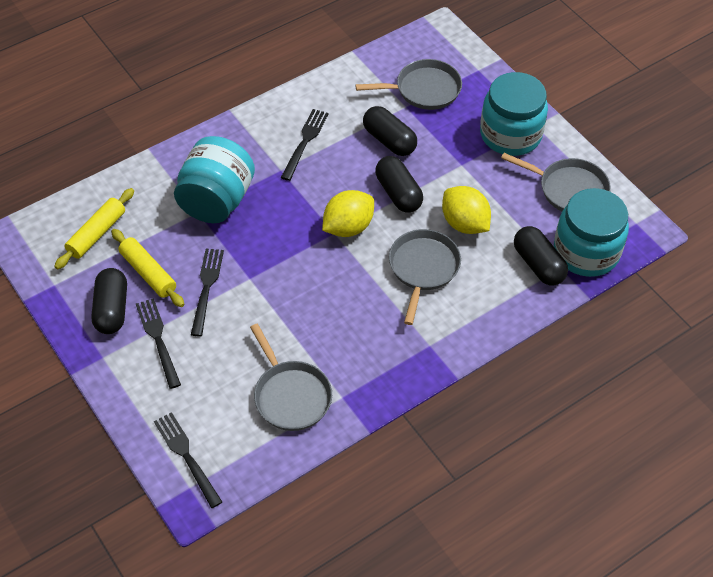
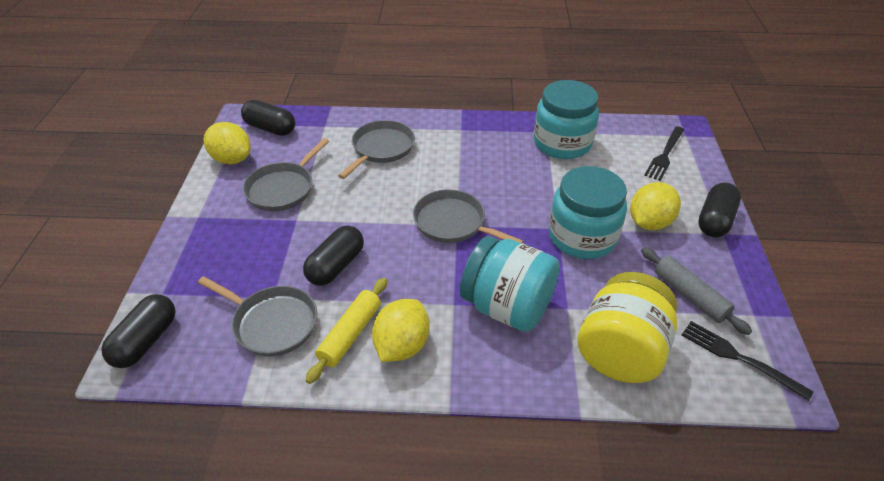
black fork: 4 -> 2
grey rolling pin: 0 -> 1
yellow jar: 0 -> 1
yellow lemon: 2 -> 3
yellow rolling pin: 2 -> 1

